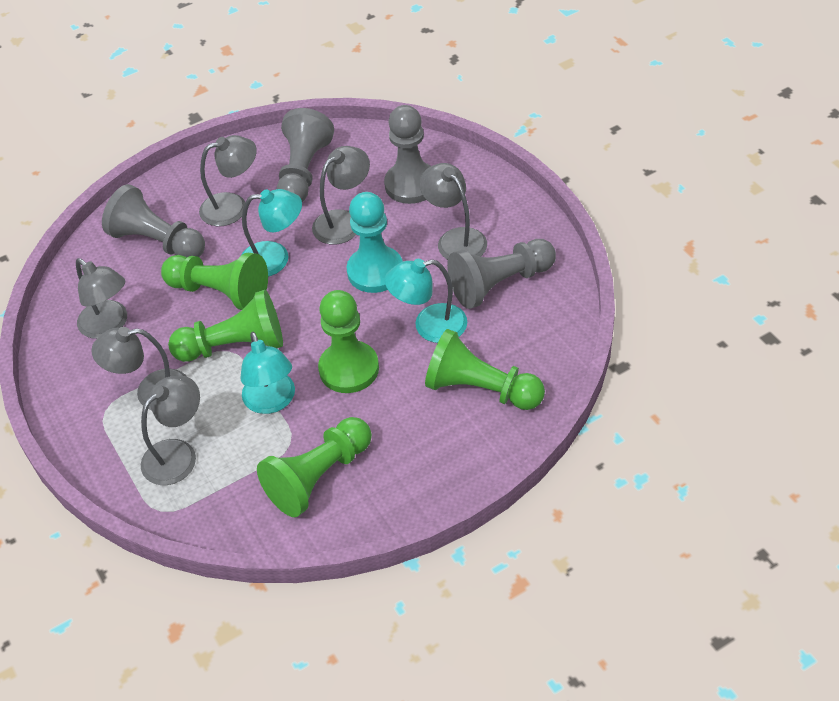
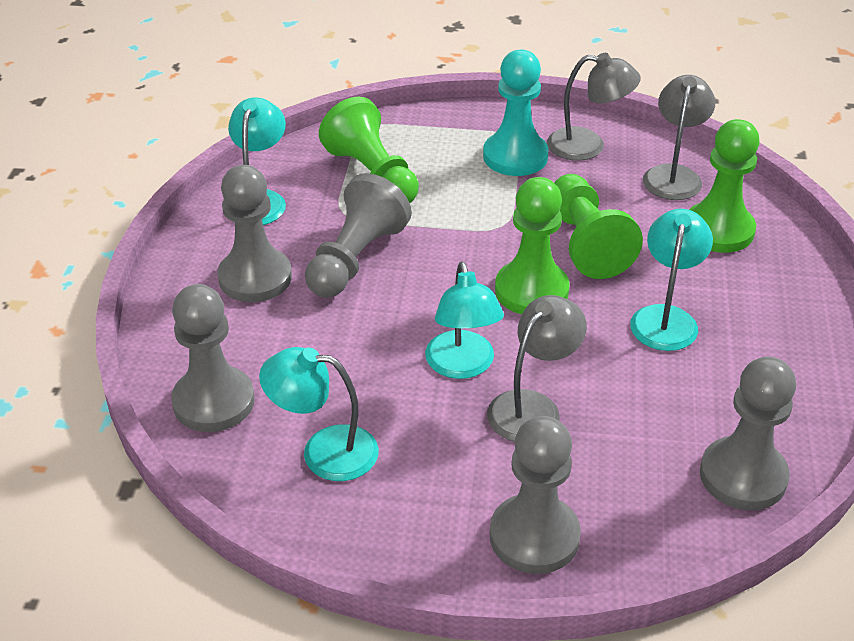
green pawn: 5 -> 4
grey lamp: 6 -> 3
grey pawn: 4 -> 5
turquoise lamp: 3 -> 4

